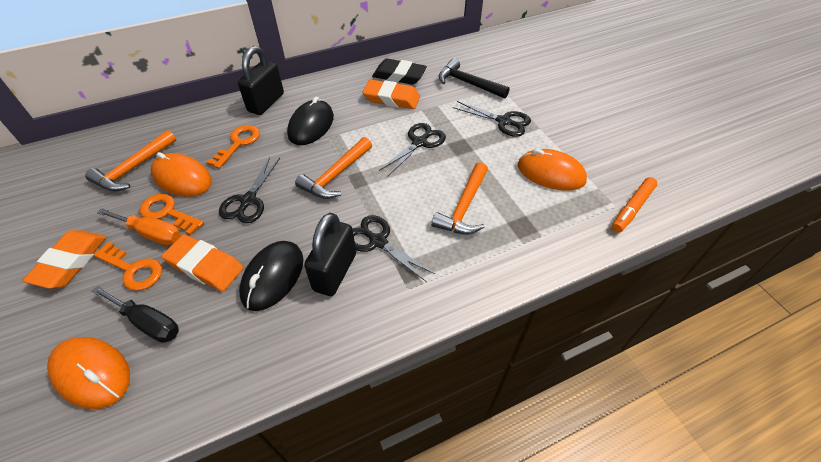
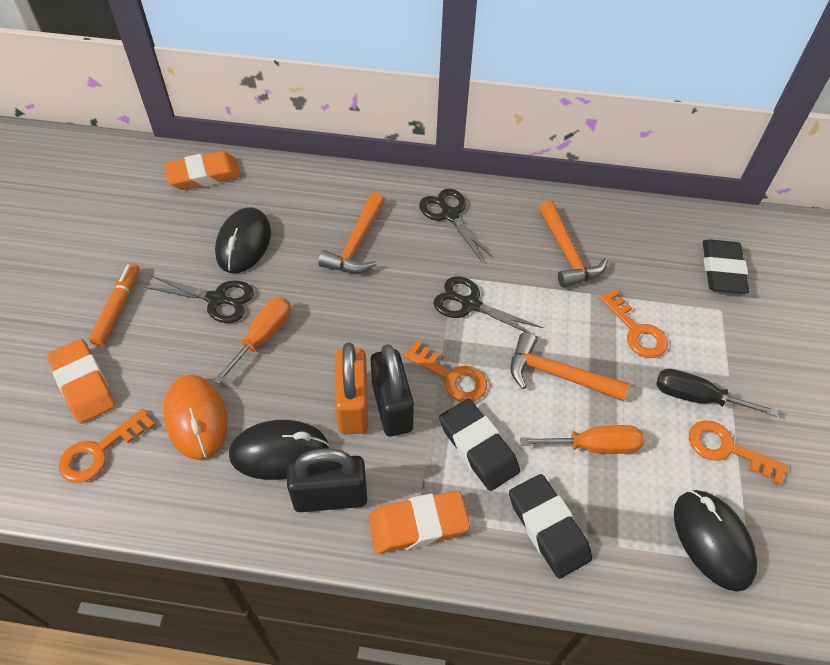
black eraser: 1 -> 3
black hammer: 1 -> 0
black mouse: 2 -> 3
black scissors: 4 -> 3
orange key: 3 -> 4
orange mouse: 3 -> 1
orange padlock: 0 -> 1
orange screwdriver: 1 -> 2

